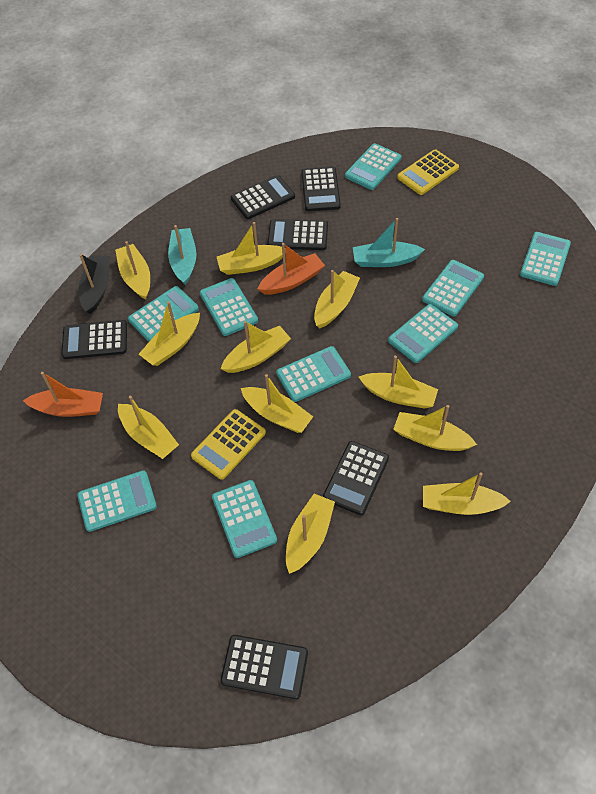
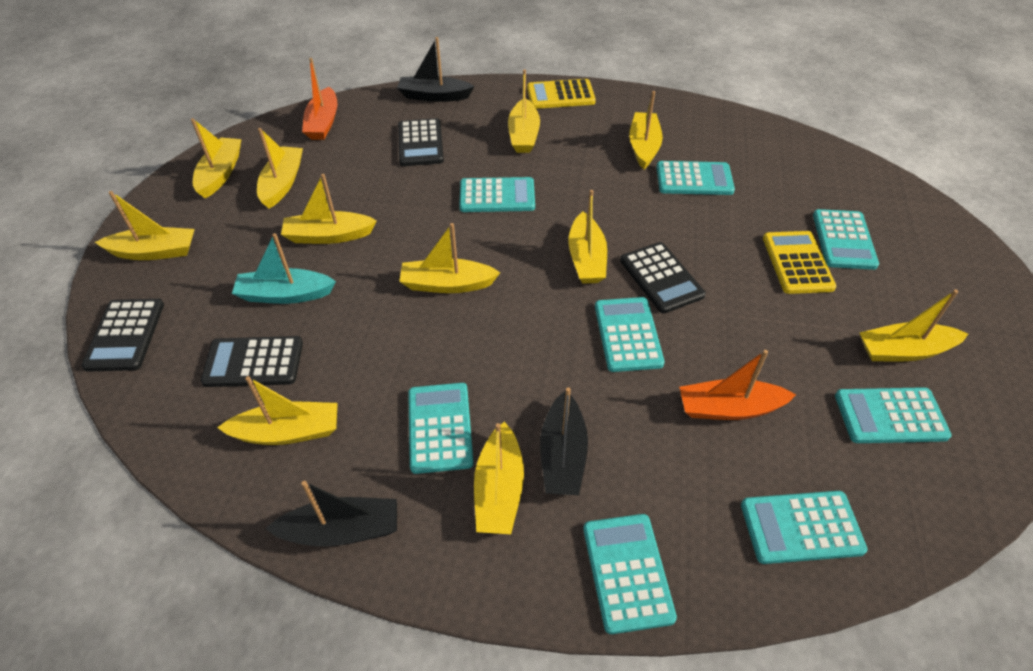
black boat: 1 -> 3
black calculator: 6 -> 4
turquoise boat: 2 -> 1
turquoise calculator: 9 -> 8

